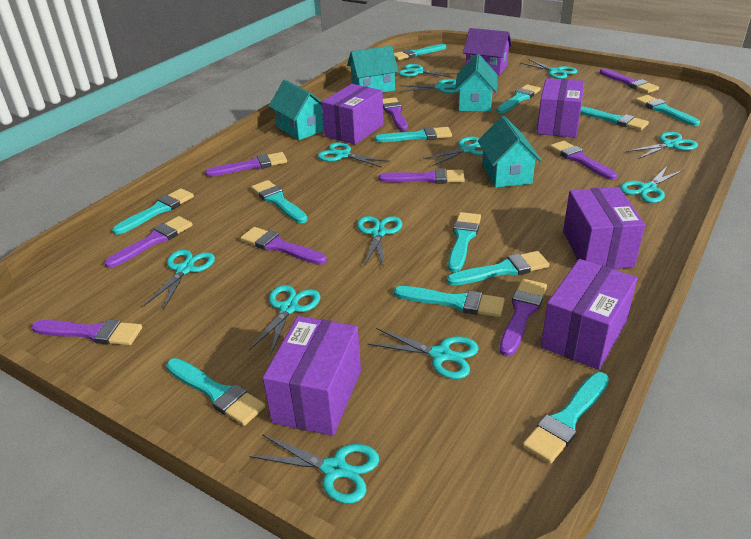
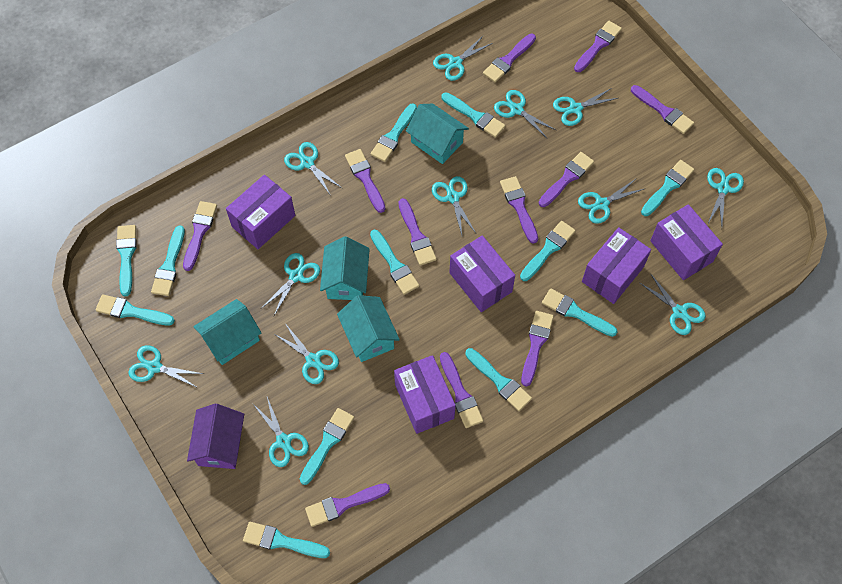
purple brush: 9 -> 11

